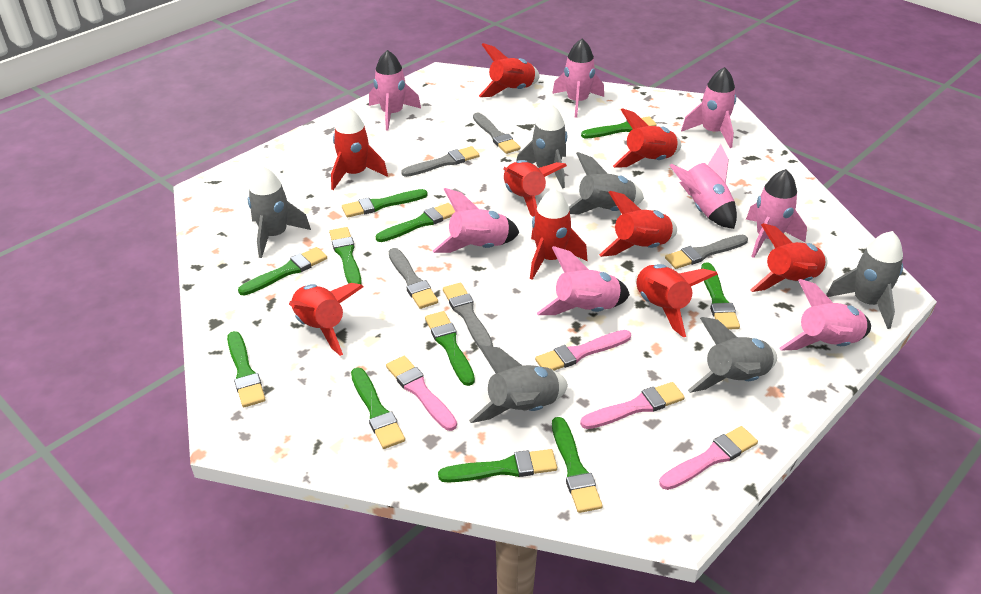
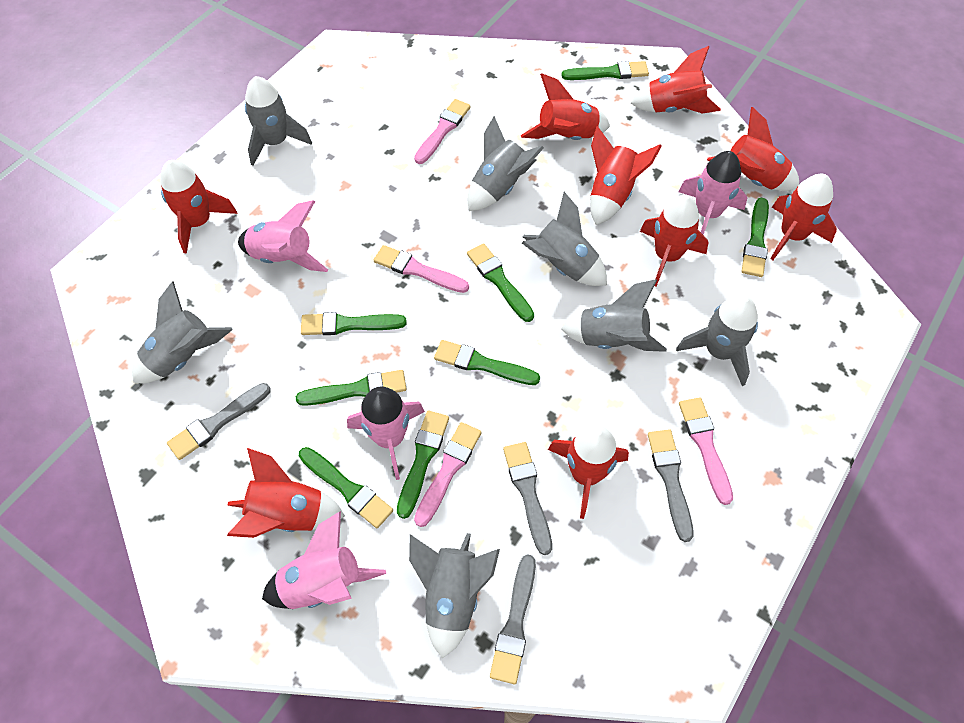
green brush: 11 -> 8
grey brush: 5 -> 4
grey rocket: 6 -> 7
pink rocket: 8 -> 4

